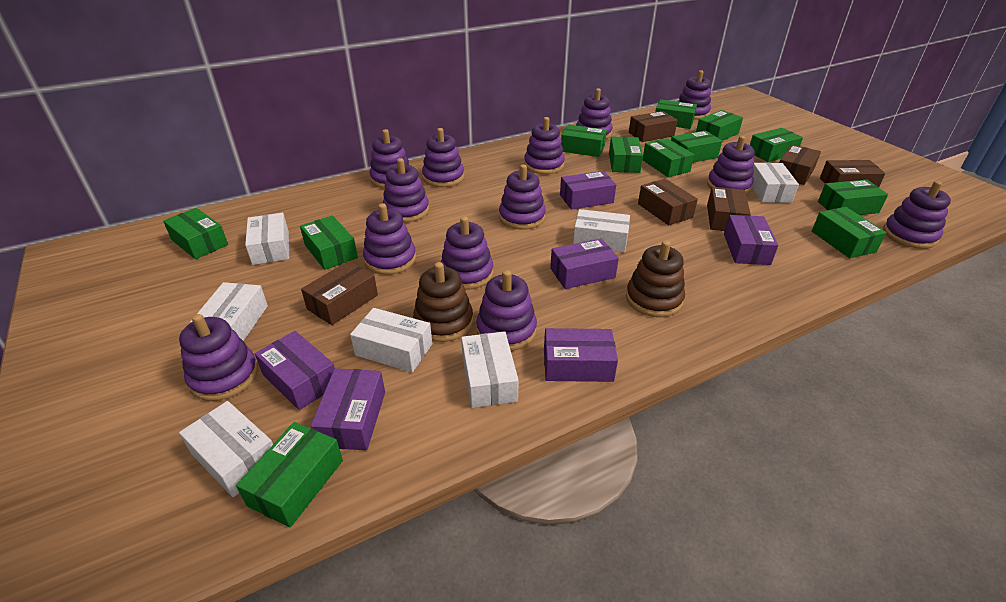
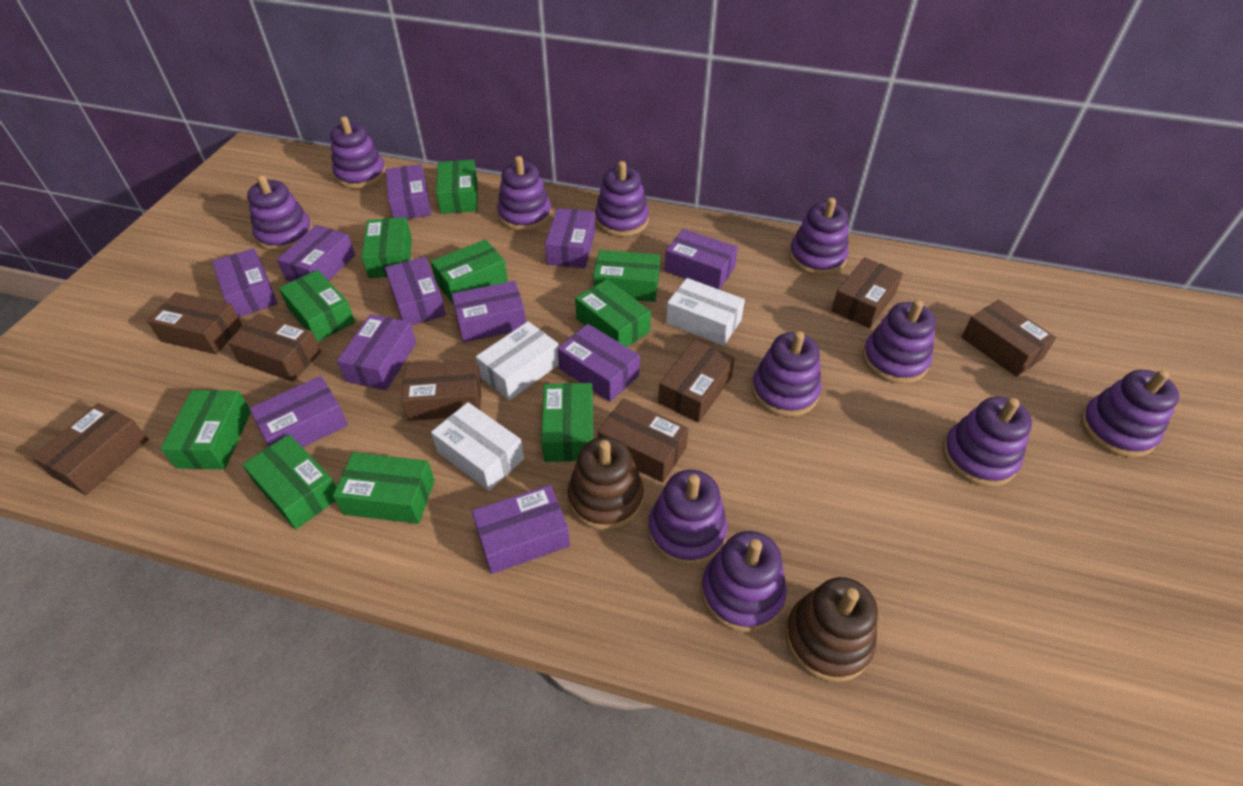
brown box: 6 -> 8
green box: 12 -> 10
purple box: 6 -> 11
purple stacking toy: 13 -> 11
white box: 7 -> 3

